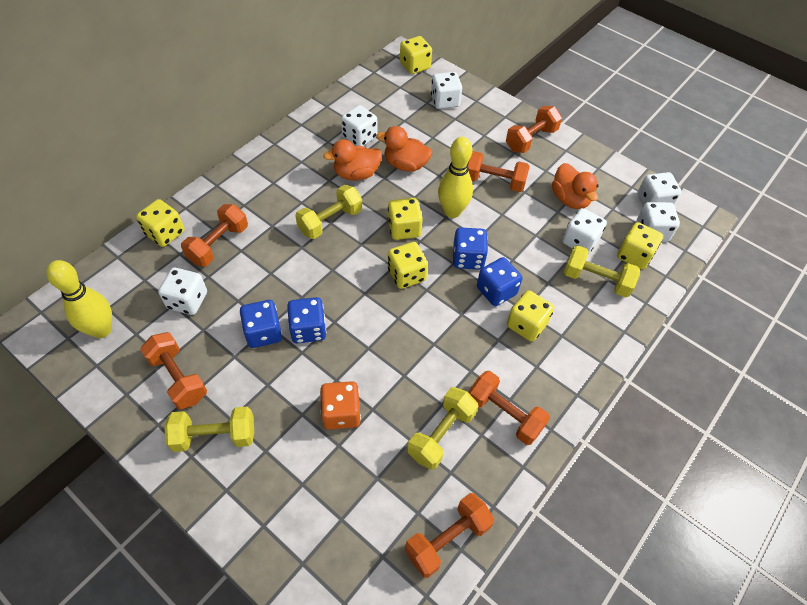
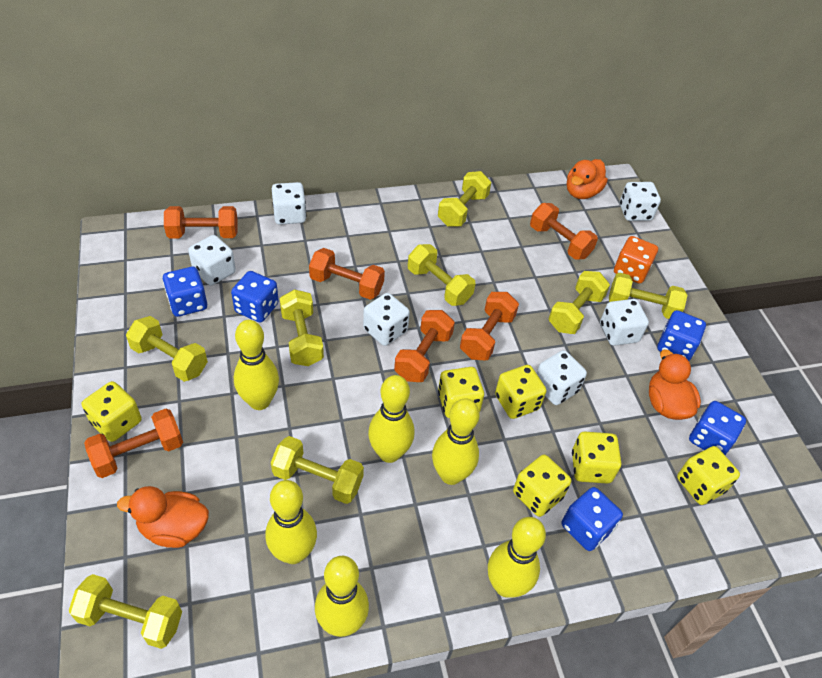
blue dice: 4 -> 5
yellow bowling pin: 2 -> 6
yellow dumbbell: 4 -> 8

